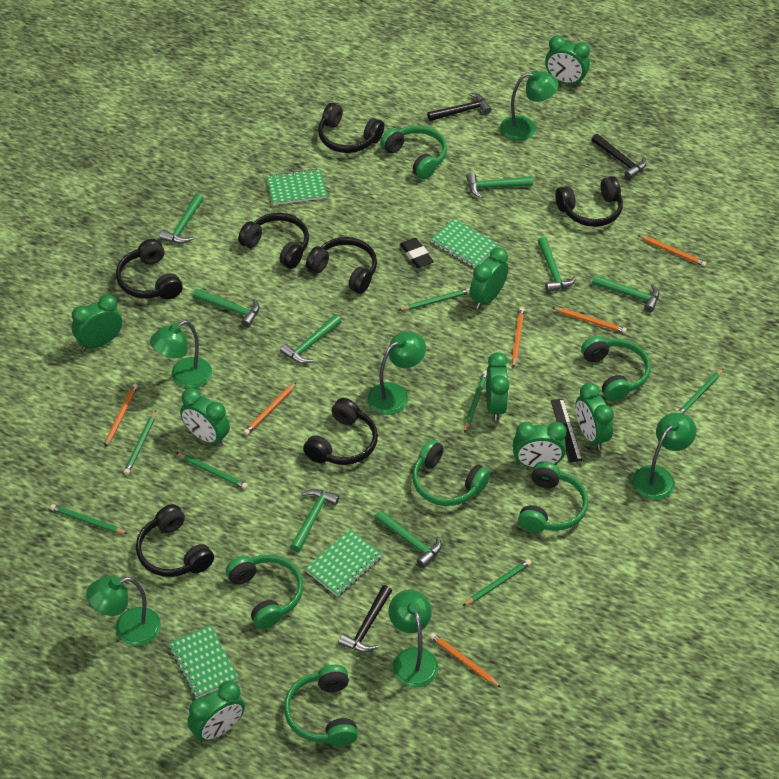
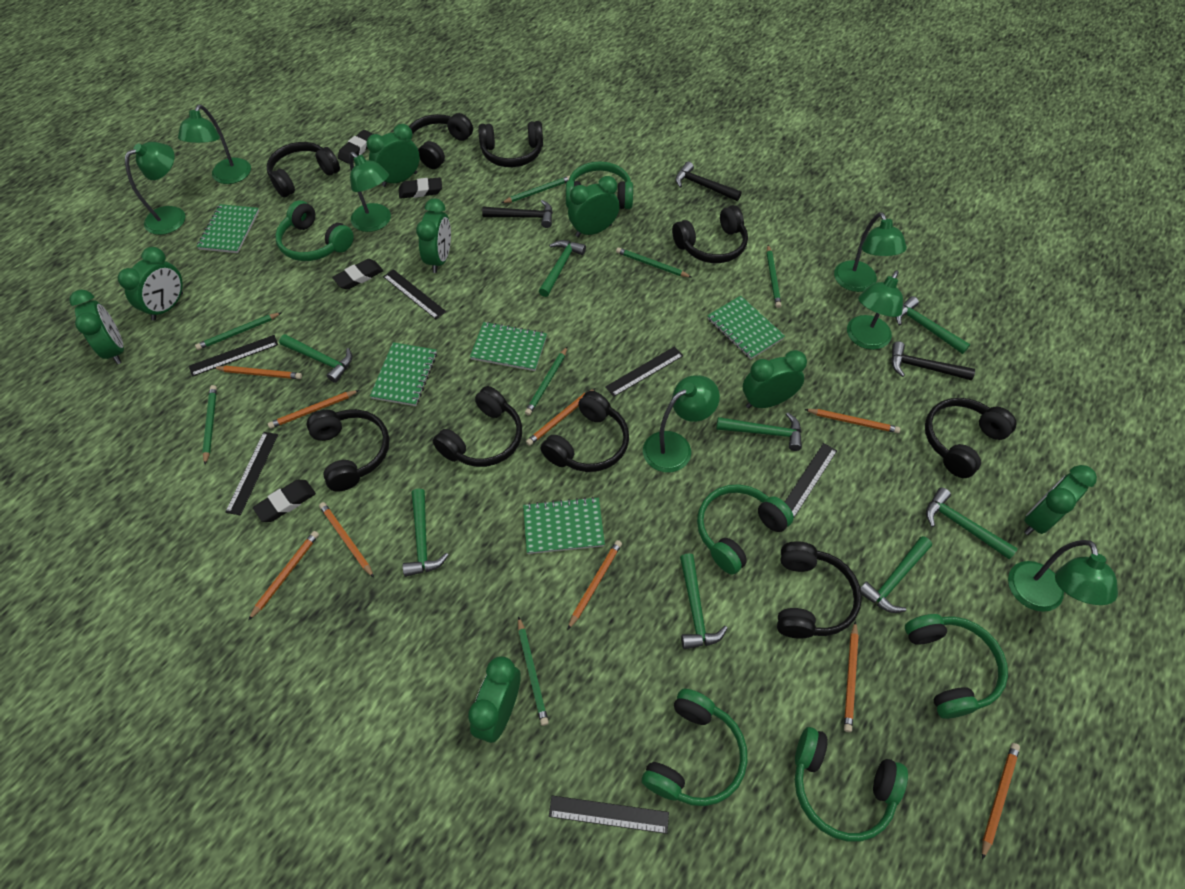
black eraser: 1 -> 4
black headphones: 7 -> 9
black ruler: 1 -> 6
green lamp: 6 -> 7
green notebook: 4 -> 5
orange pencil: 6 -> 9

